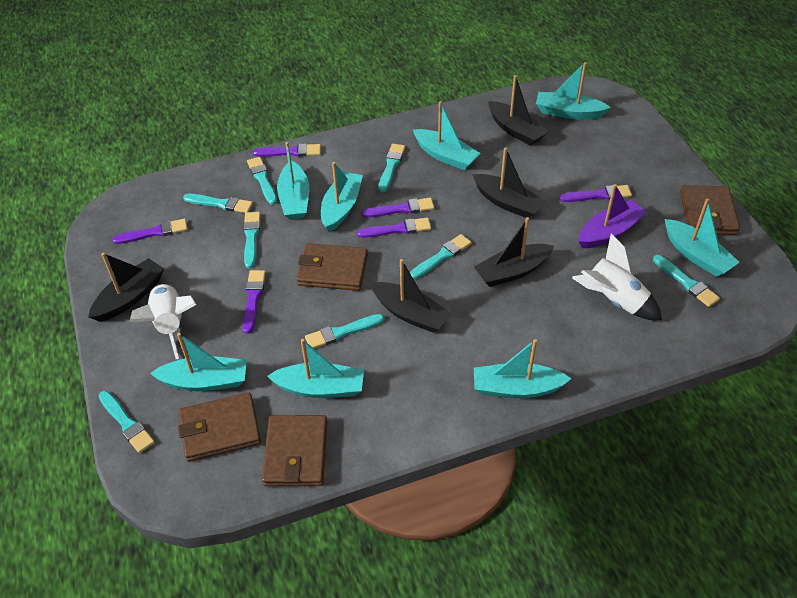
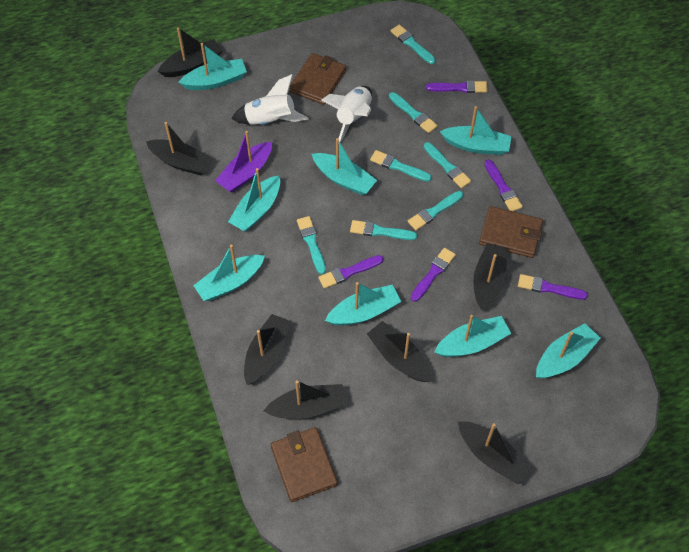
black boat: 5 -> 7
brown wallet: 4 -> 3
purple brush: 6 -> 5
turquoise brush: 8 -> 7

